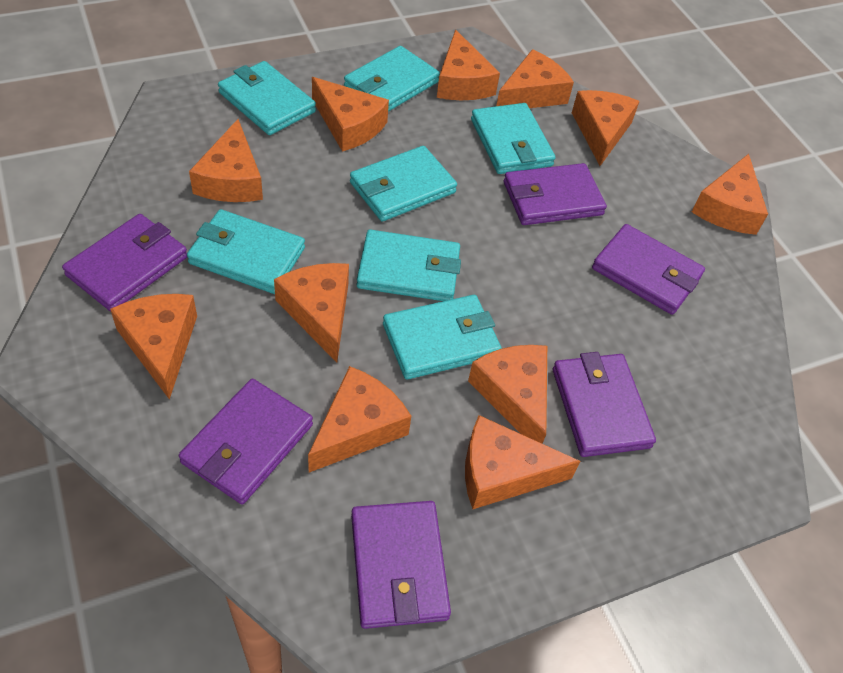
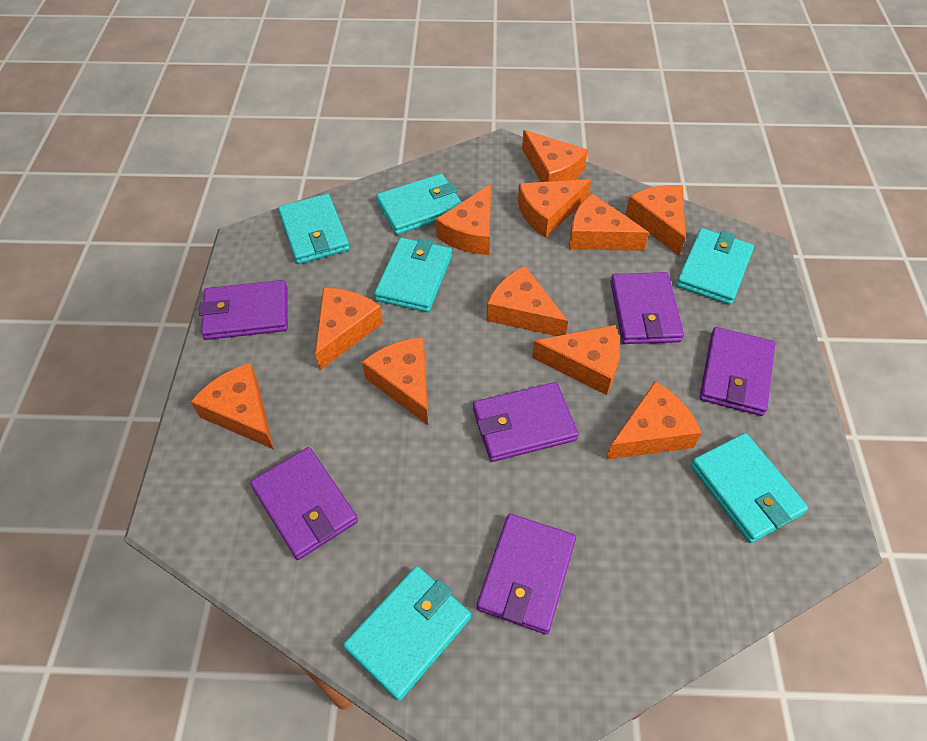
turquoise wallet: 7 -> 6

